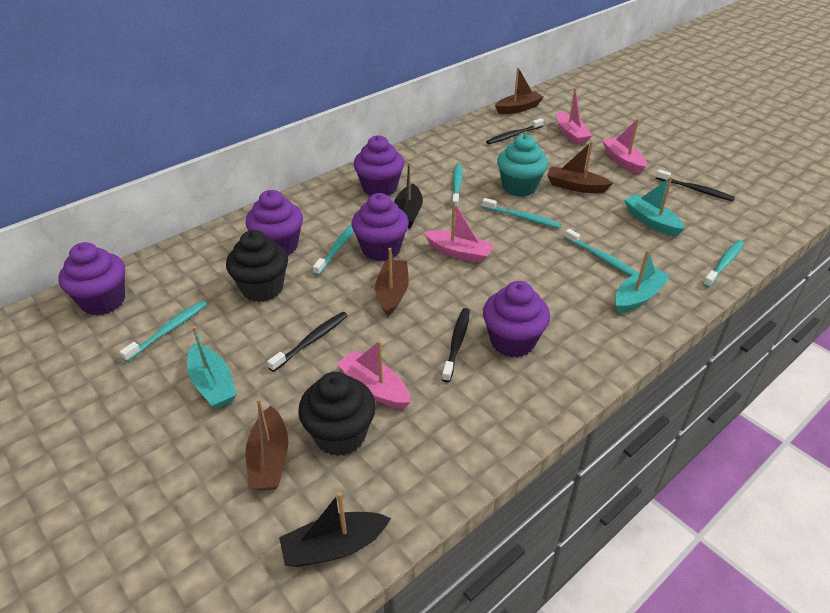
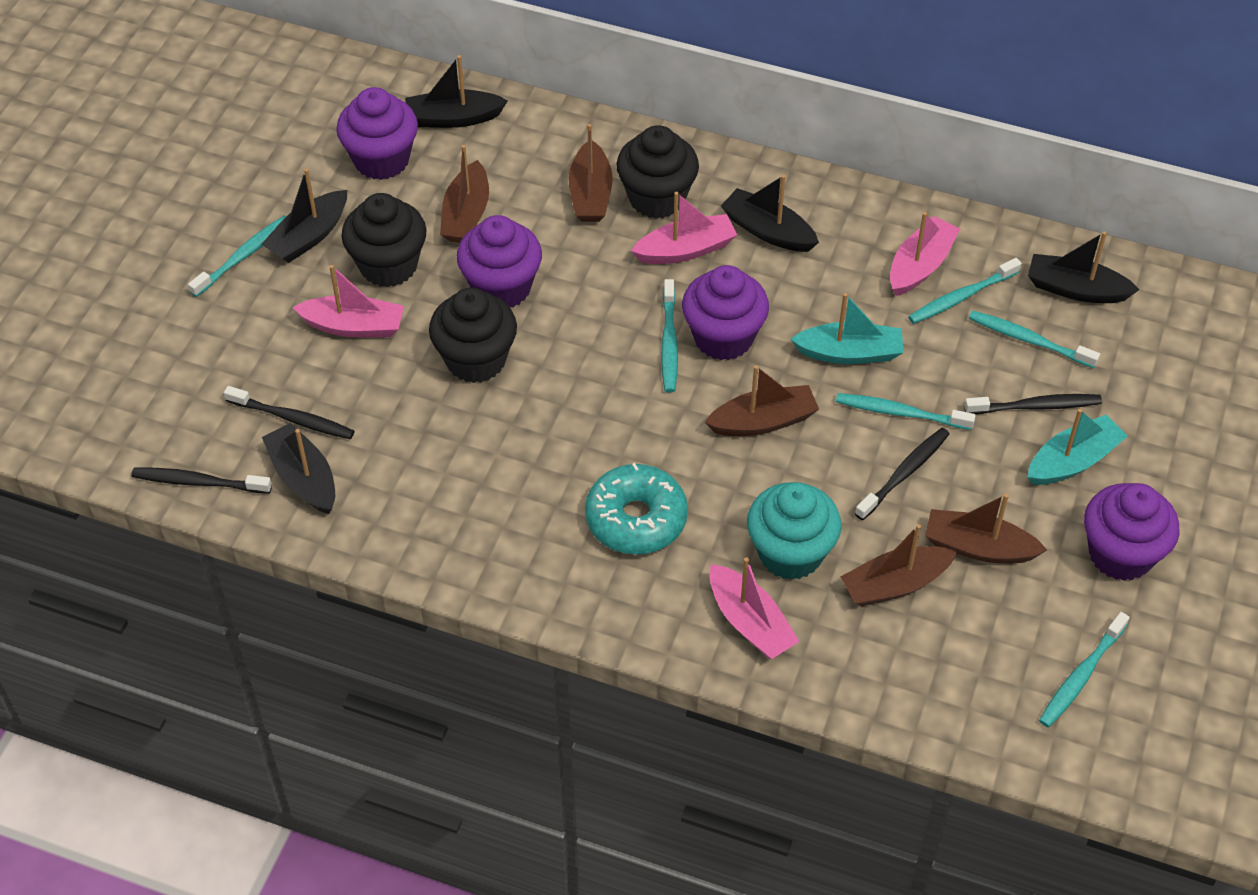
black boat: 2 -> 5
black cupcake: 2 -> 3
brown boat: 4 -> 5
purple cupcake: 5 -> 4
turquoise boat: 3 -> 2
turquoise donut: 0 -> 1

